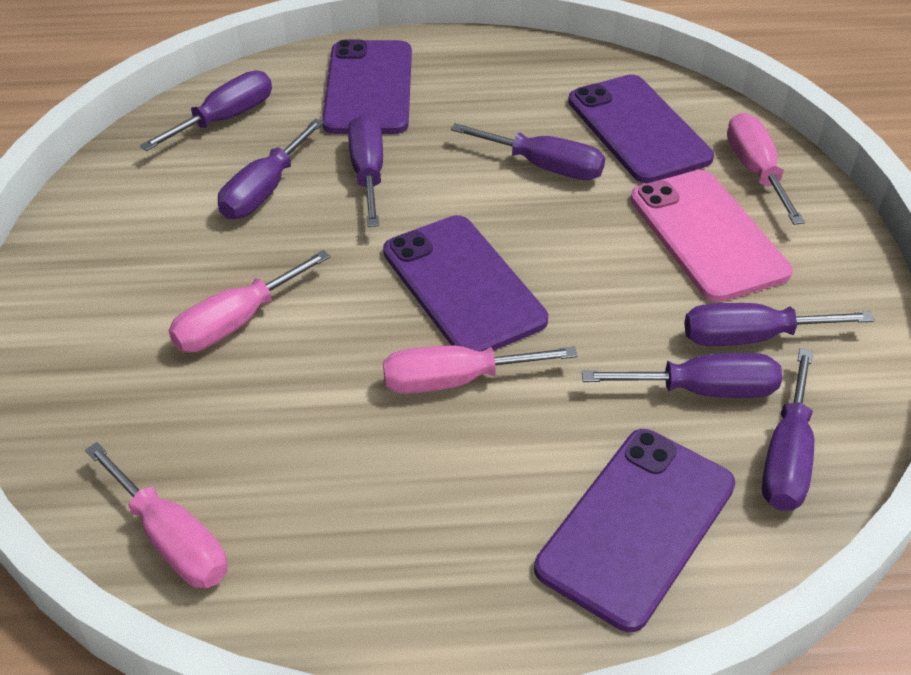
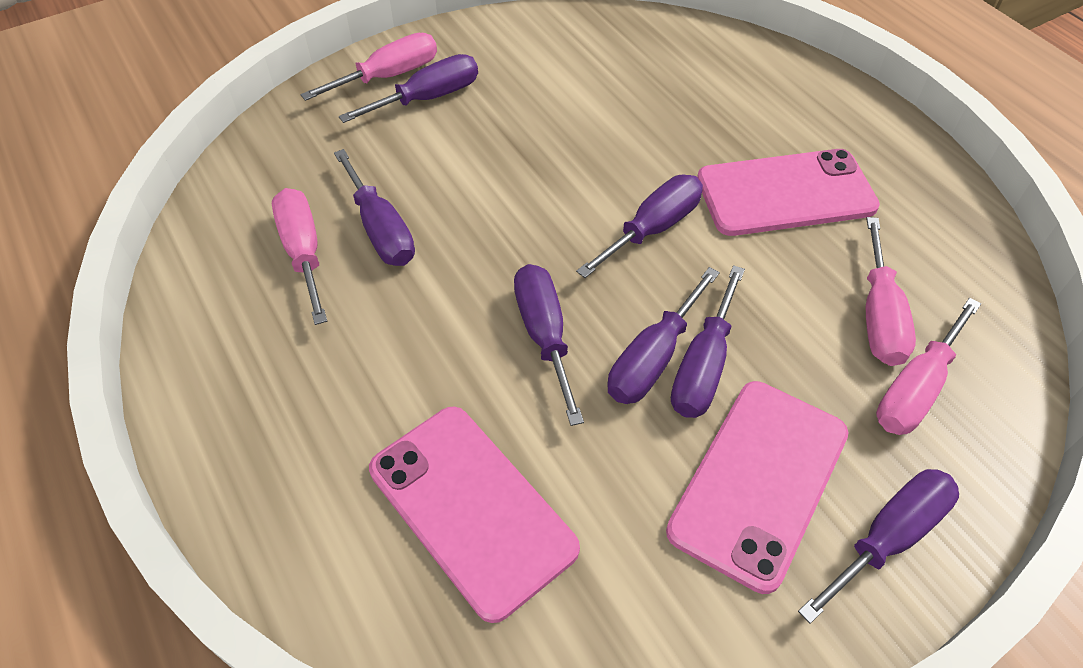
pink phone: 1 -> 3
purple phone: 4 -> 0

